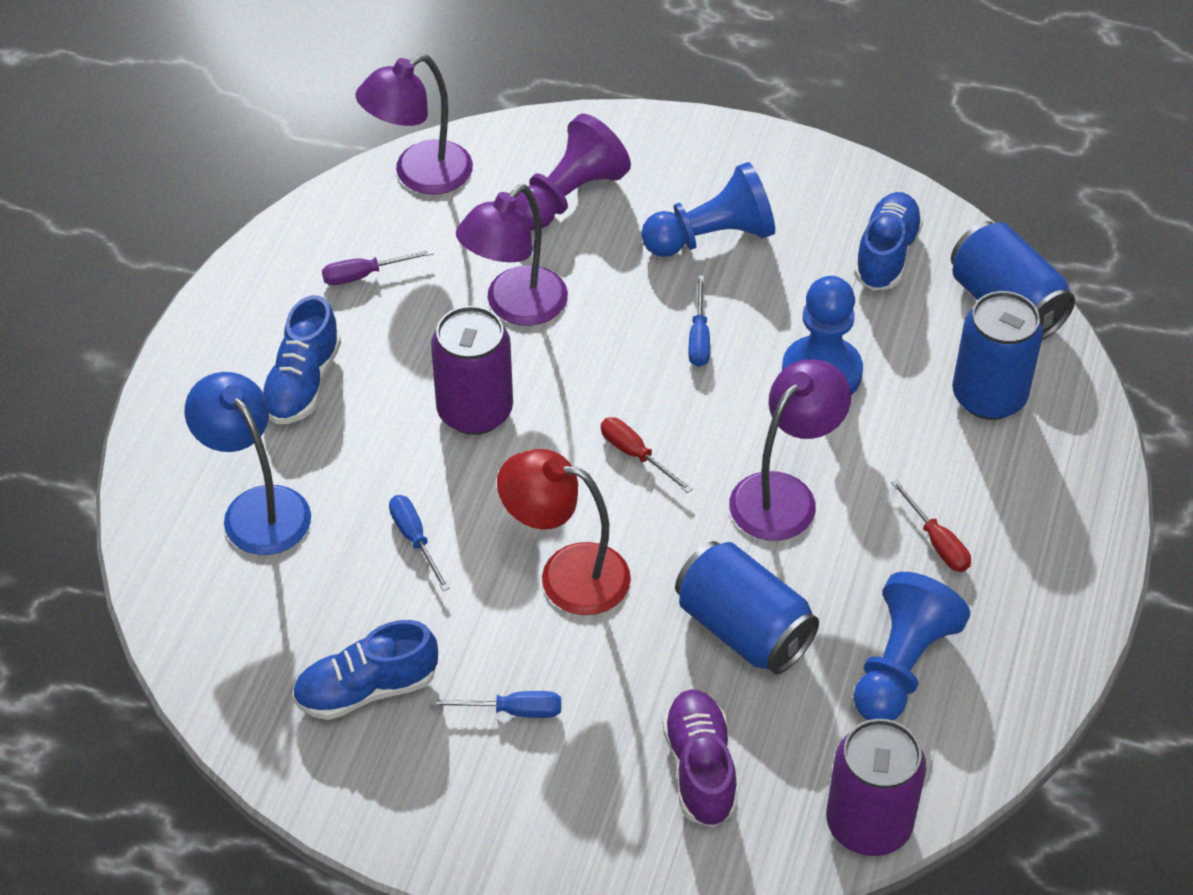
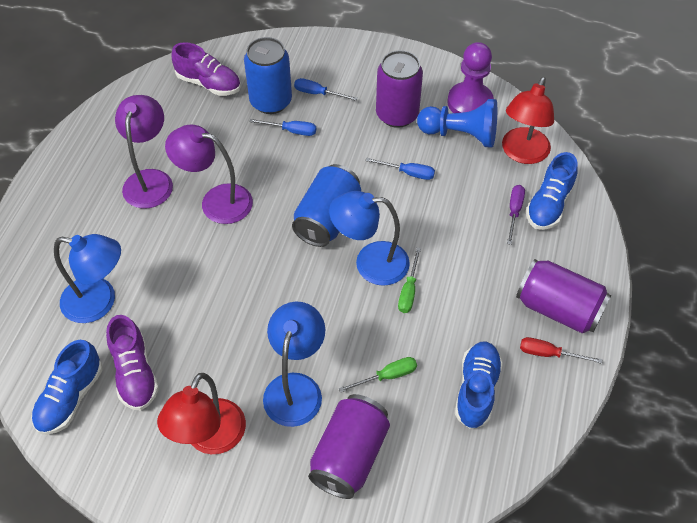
blue can: 3 -> 2
blue lamp: 1 -> 3
blue pawn: 3 -> 1
green screwdriver: 0 -> 2
purple can: 2 -> 3
purple lamp: 3 -> 2
purple shoe: 1 -> 2
red lamp: 1 -> 2
red screwdriver: 2 -> 1

